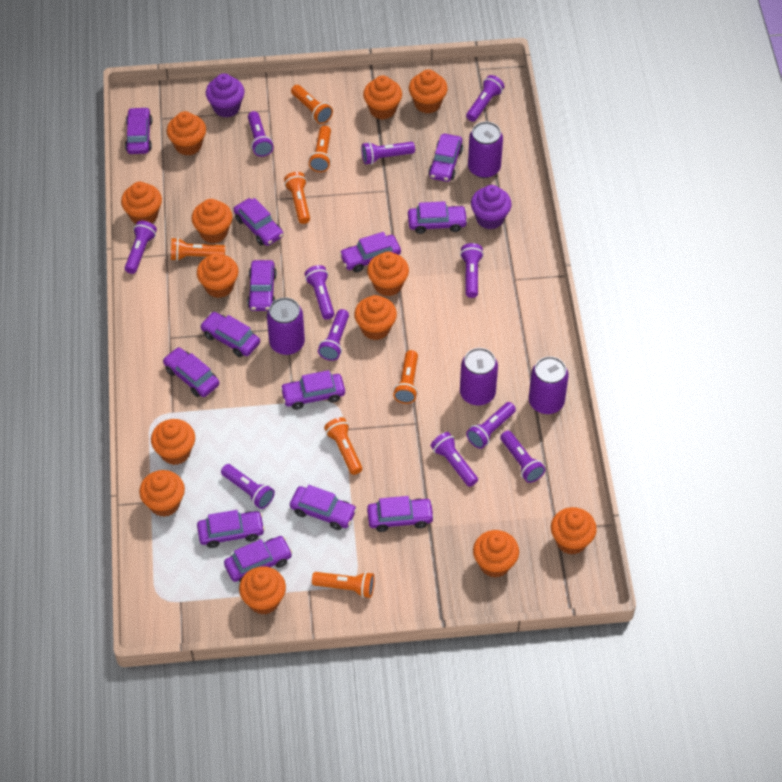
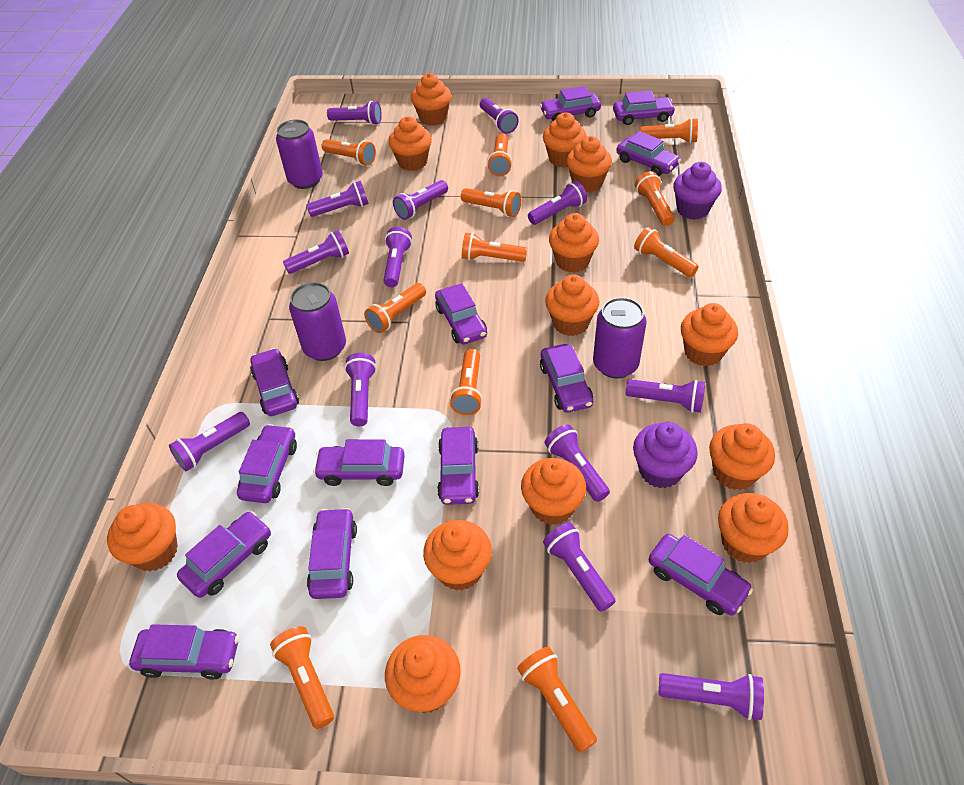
orange flashlight: 7 -> 11
purple can: 4 -> 3
purple flashlight: 11 -> 13

